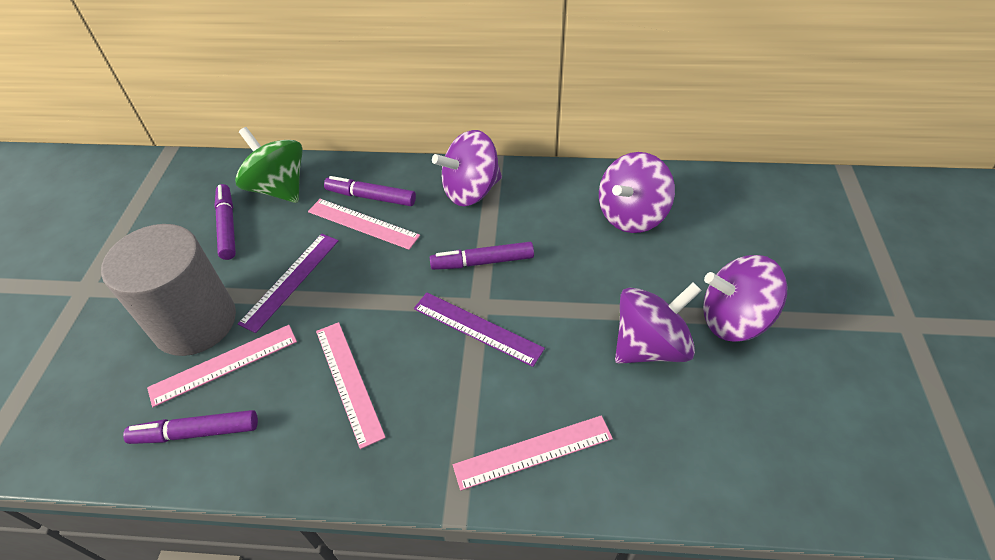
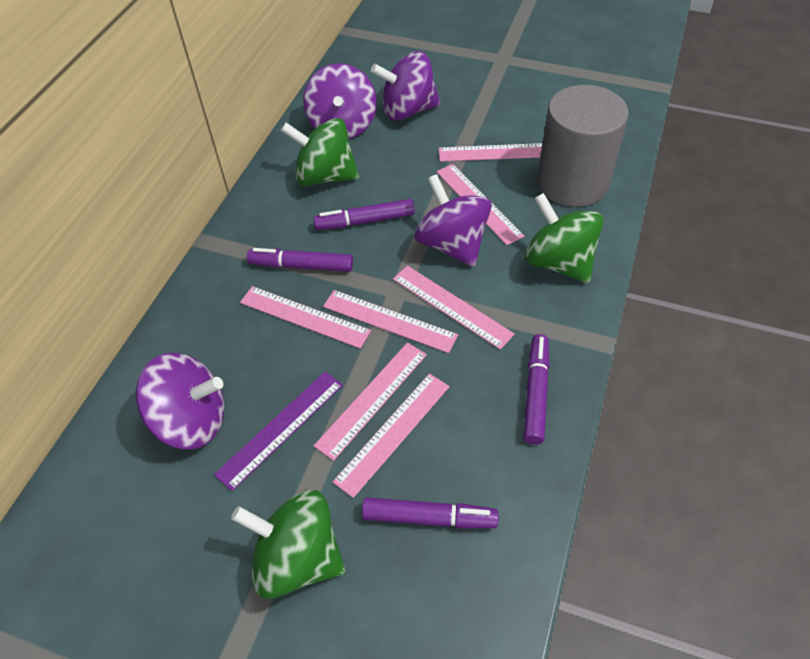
green spinning top: 1 -> 3
pink ruler: 4 -> 7
purple ruler: 2 -> 1

